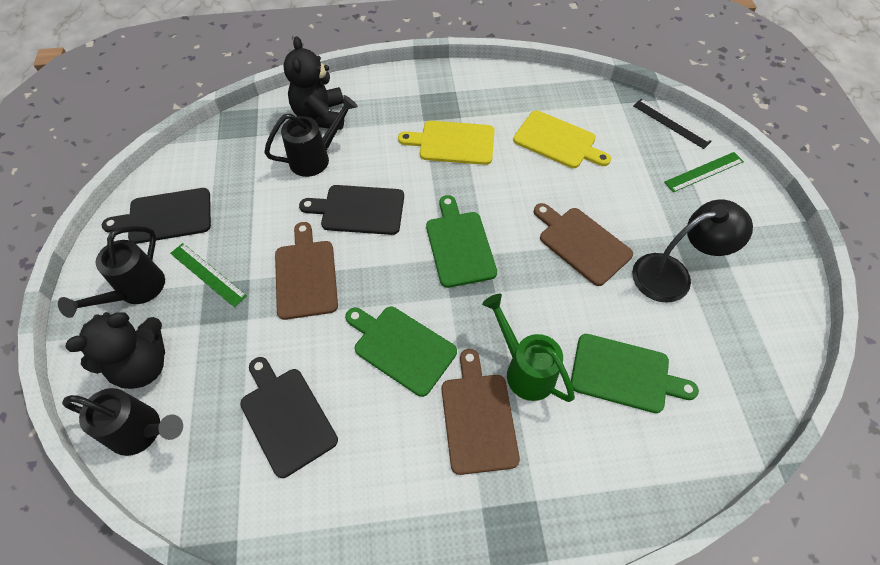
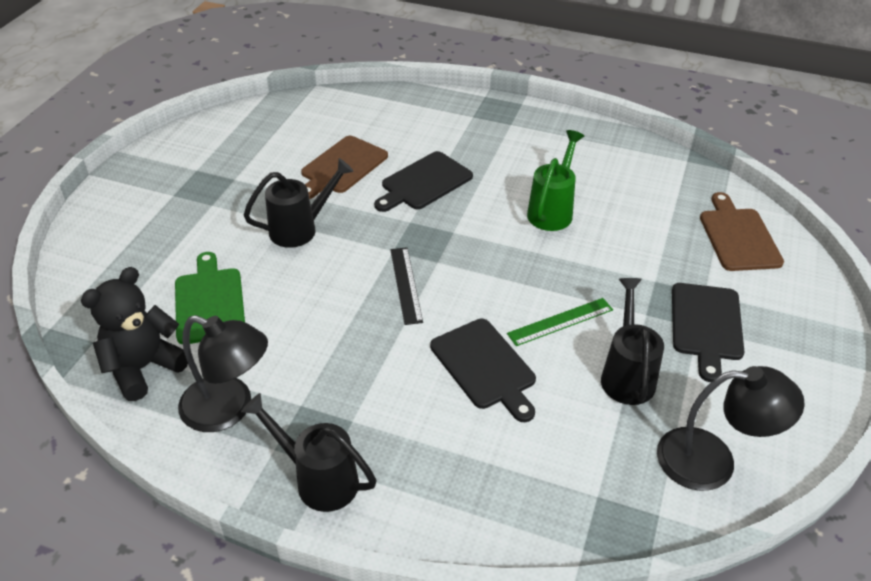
black lamp: 1 -> 2
black teddy bear: 2 -> 1
brown cutting board: 3 -> 2
green cutting board: 3 -> 1
green ruler: 2 -> 1
yellow cutting board: 2 -> 0

